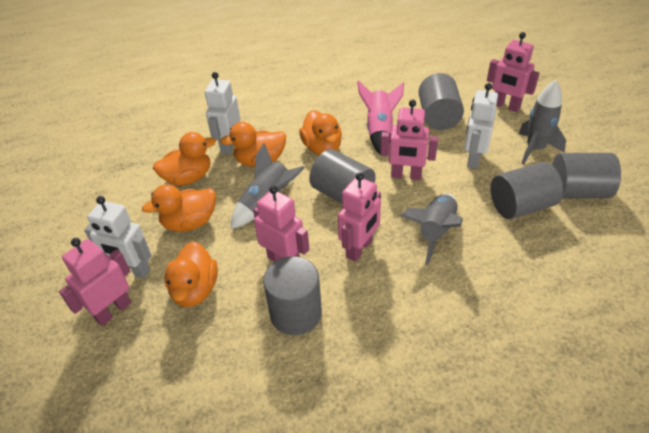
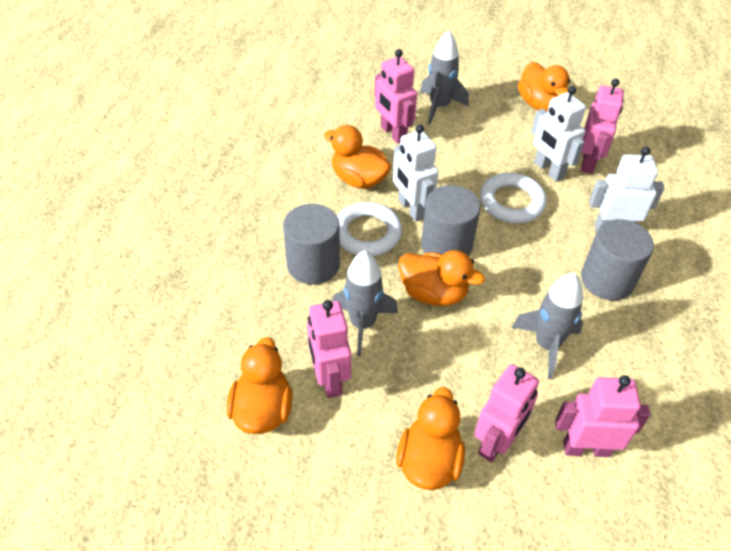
grey cylinder: 5 -> 3
pink rocket: 1 -> 0
white ring: 0 -> 2

